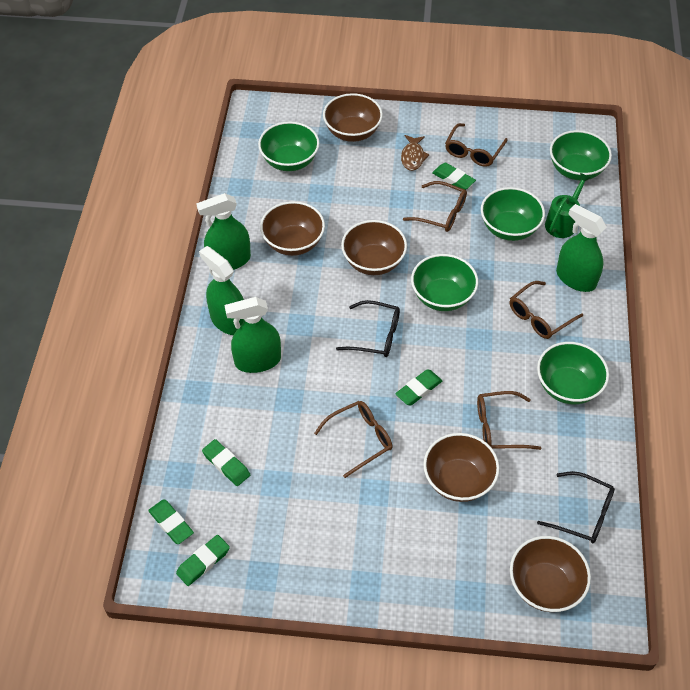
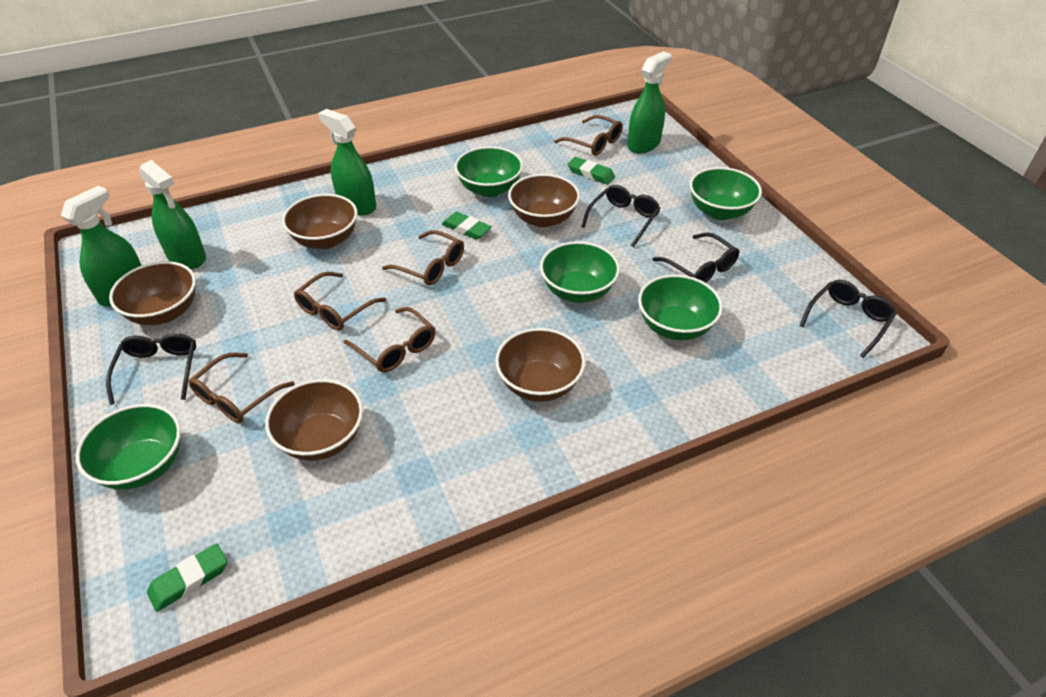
black glasses: 2 -> 4
brown fish: 1 -> 0
green eraser: 5 -> 3
green watering can: 1 -> 0

